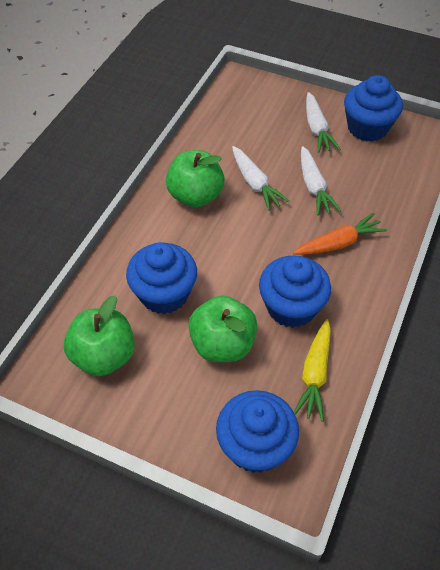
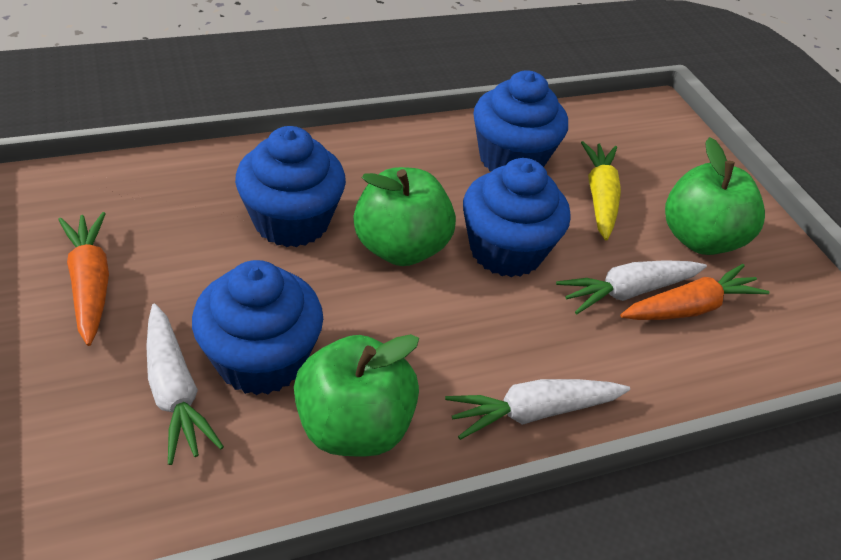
orange carrot: 1 -> 2

